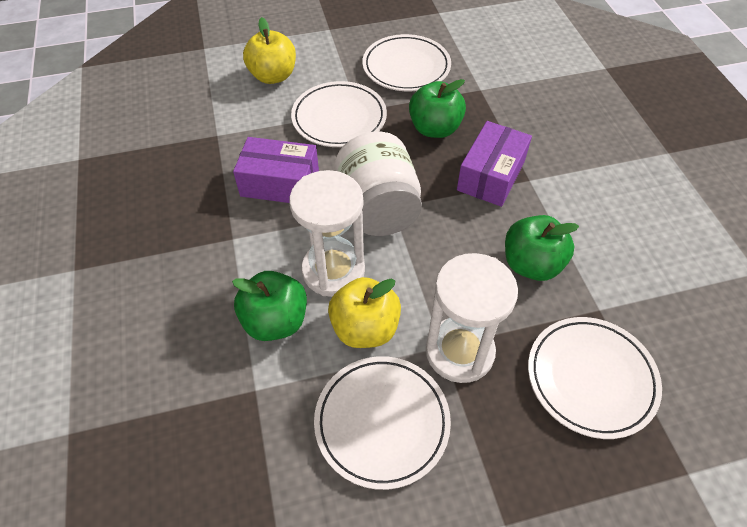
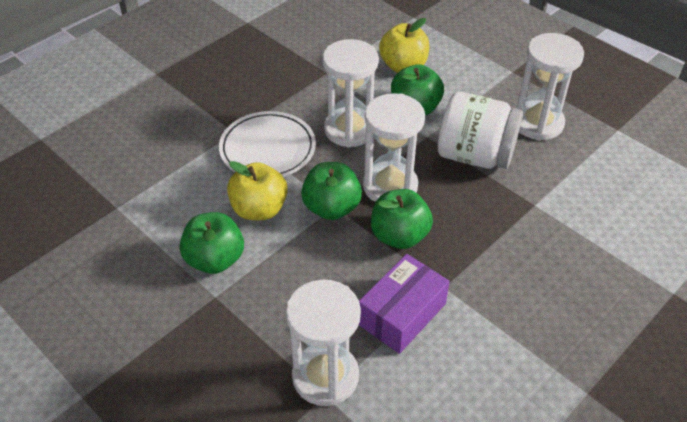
green apple: 3 -> 4
purple box: 2 -> 1
white hourglass: 2 -> 4
white plate: 4 -> 1

